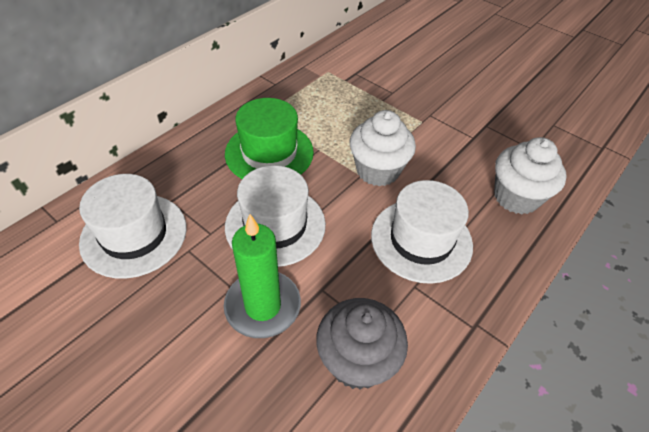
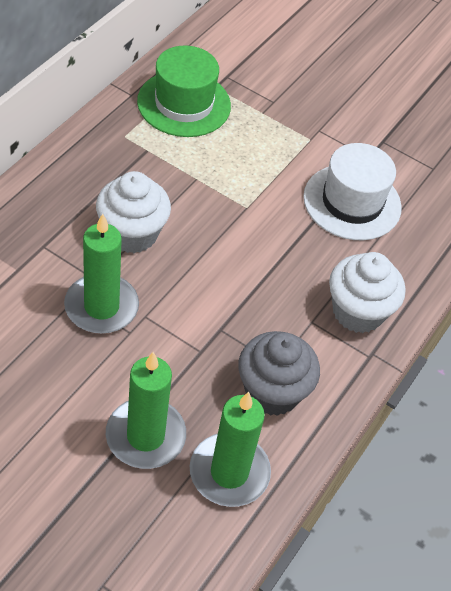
green candle: 1 -> 3
white hat: 3 -> 1

